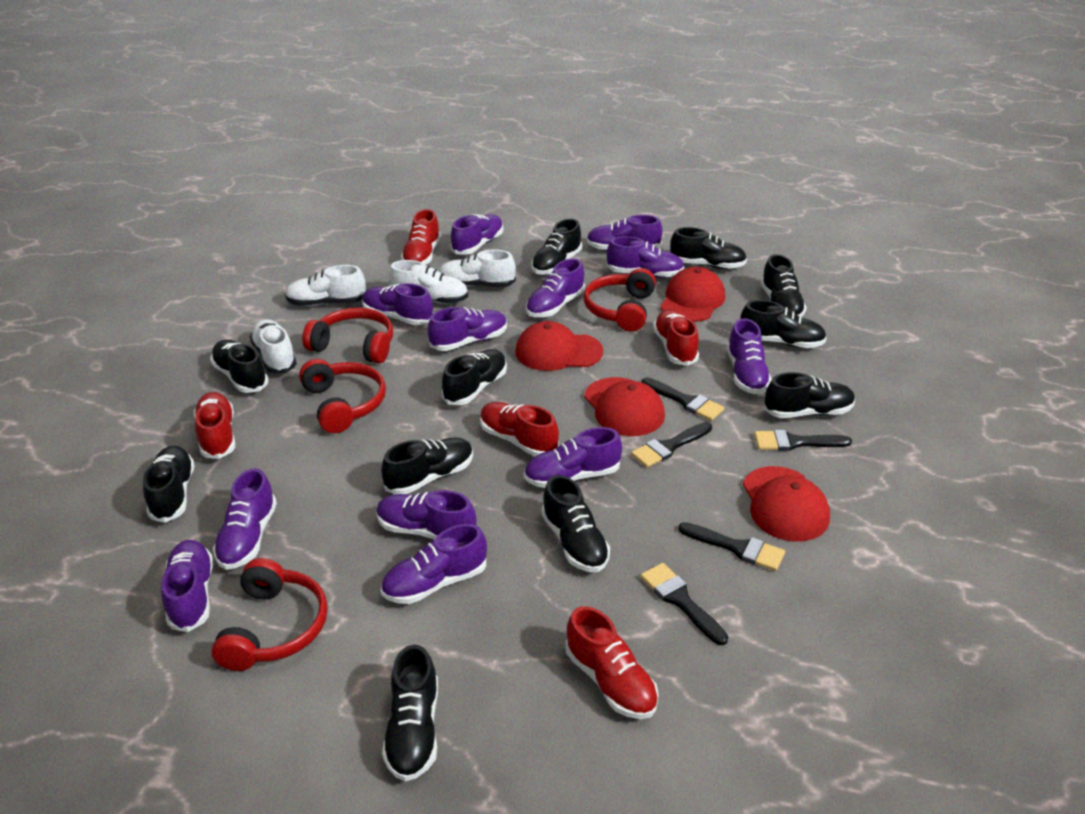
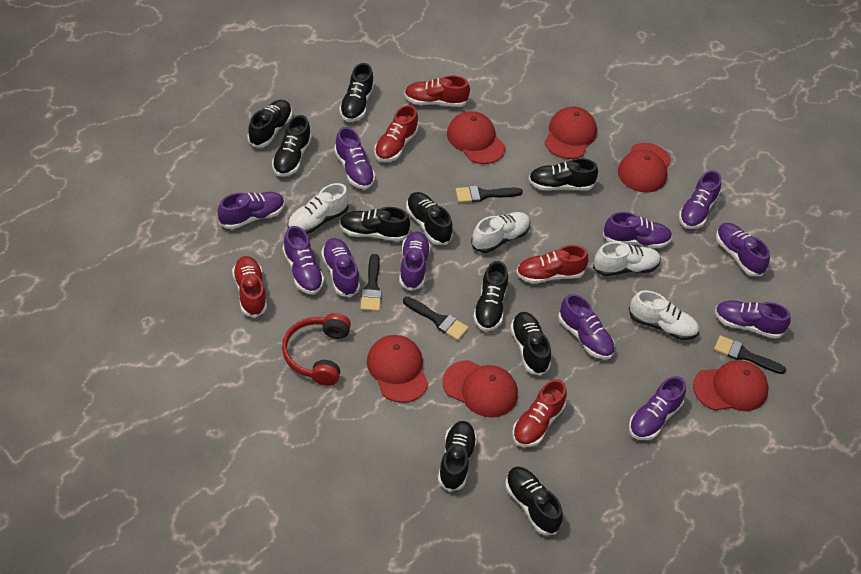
black brush: 5 -> 4
black shoe: 11 -> 10
purple shoe: 12 -> 11
red cap: 4 -> 6
red headphones: 4 -> 1

